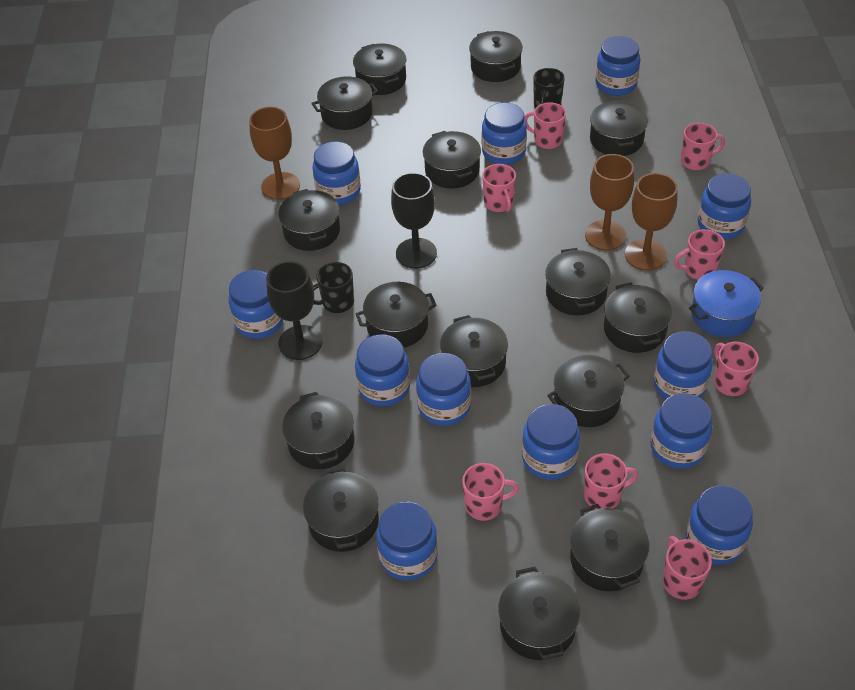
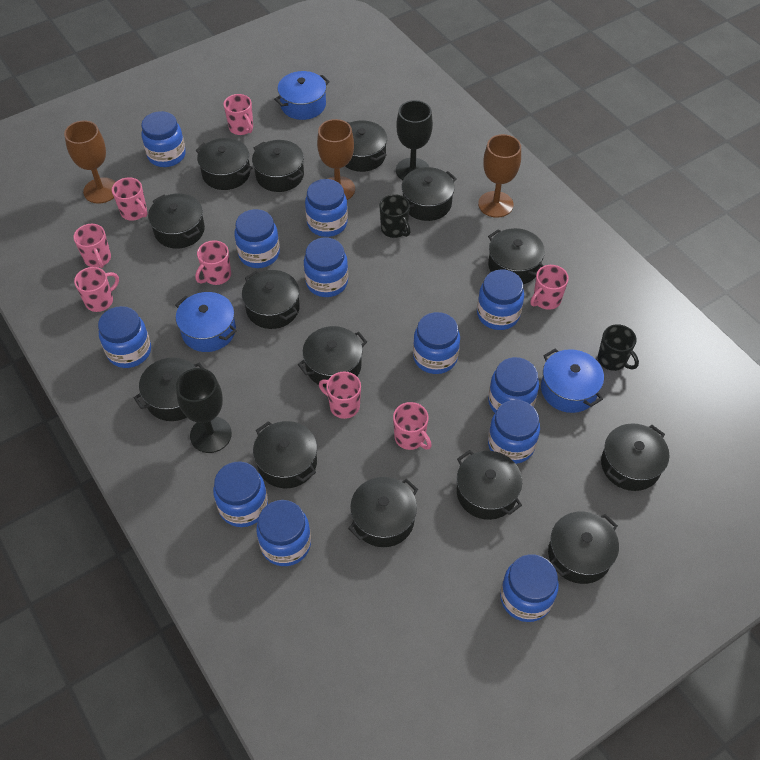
black pot: 15 -> 14
blue pot: 1 -> 3

